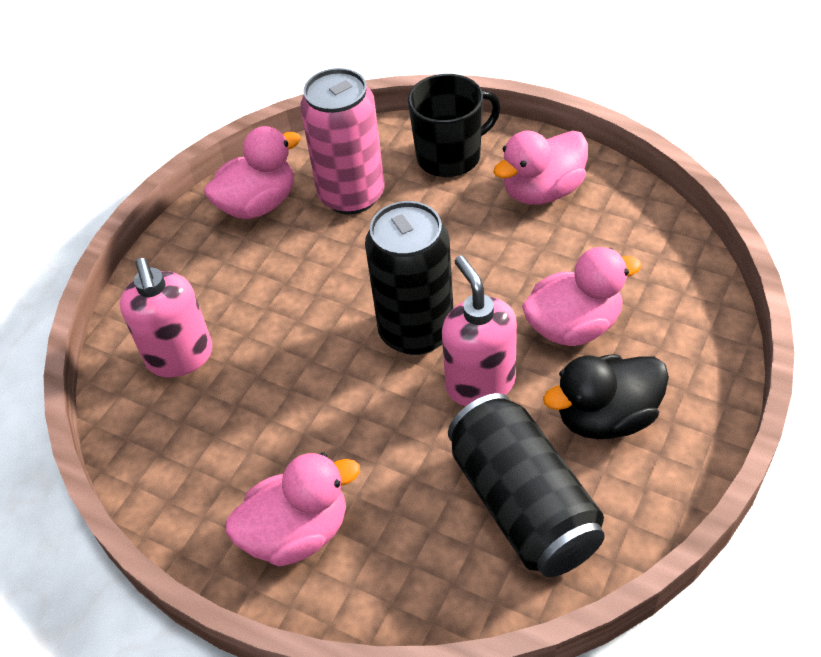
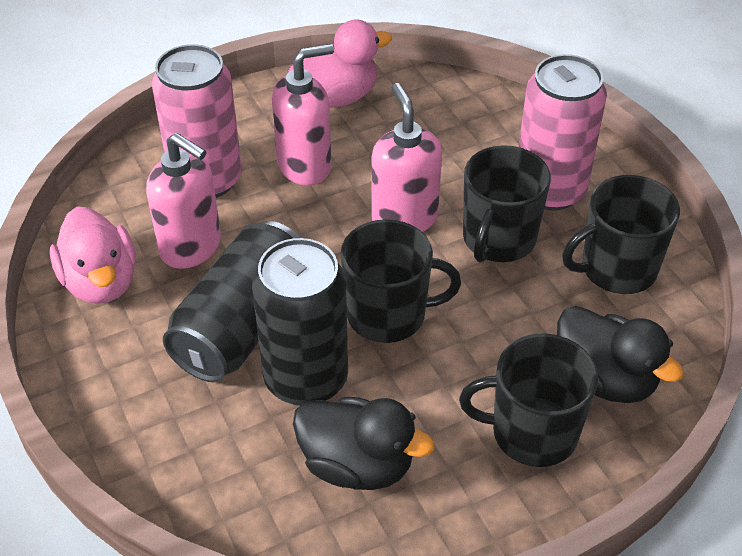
black duck: 1 -> 2
black mug: 1 -> 4
pink can: 1 -> 2
pink duck: 4 -> 2
pink soap dispenser: 2 -> 3

